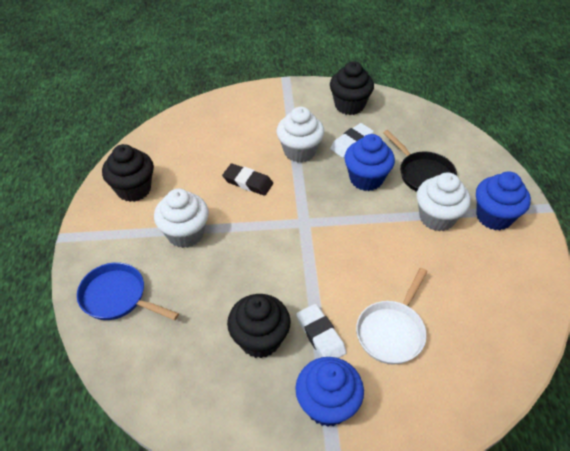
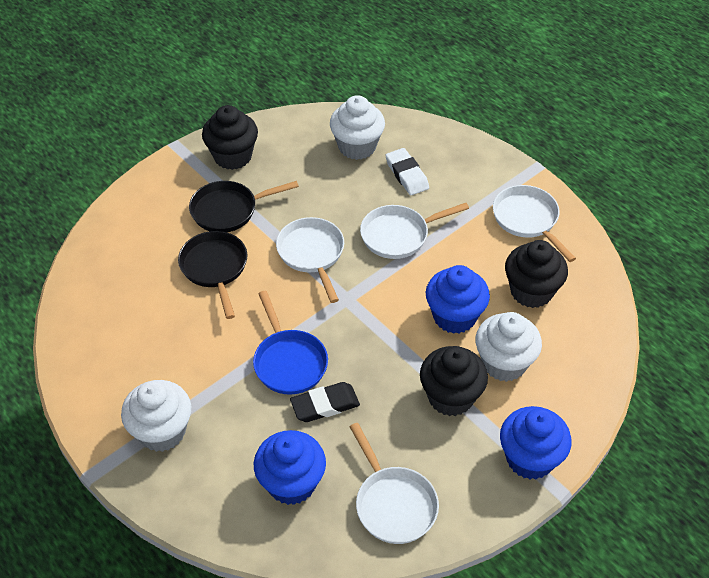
black pan: 1 -> 2
white eraser: 2 -> 1
white pan: 1 -> 4

